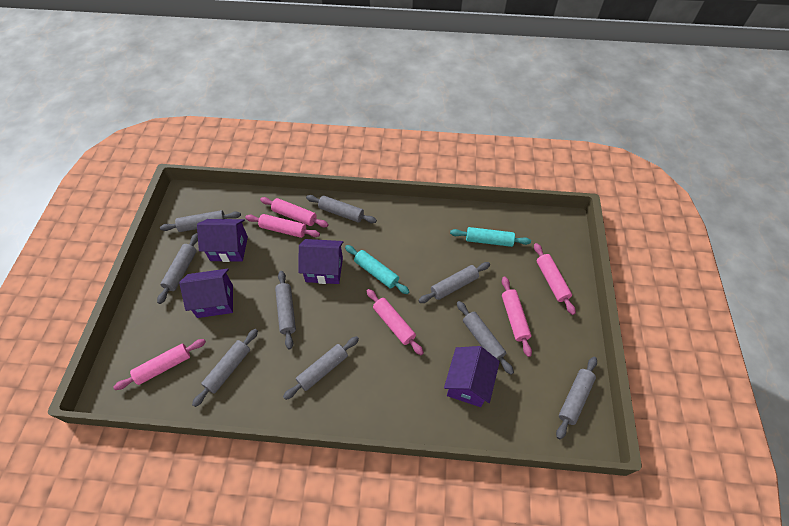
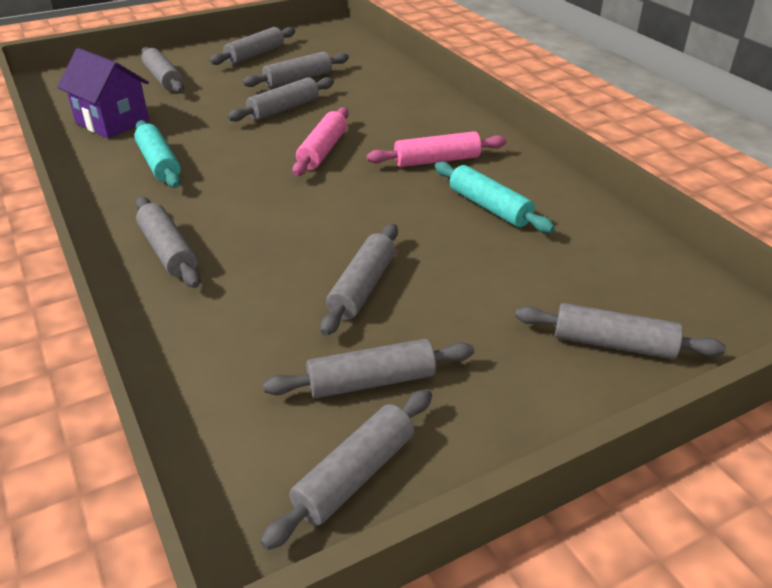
pink rolling pin: 6 -> 2
purple house: 4 -> 1

